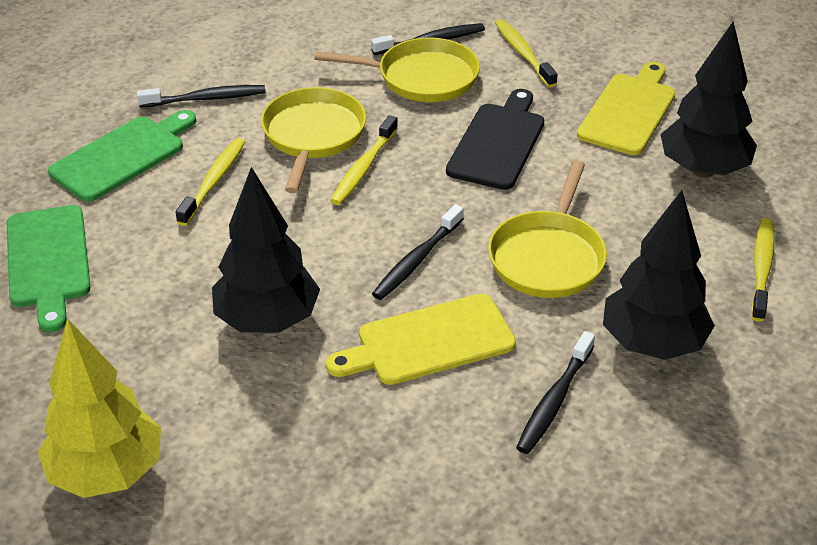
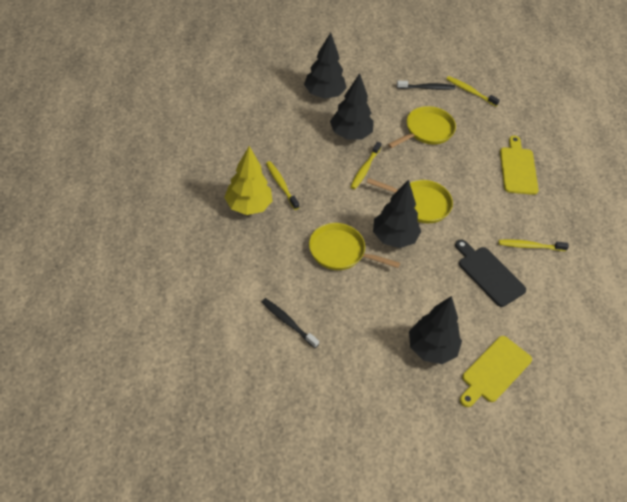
black toothbrush: 4 -> 2
black tree: 3 -> 4
green cutting board: 2 -> 0

